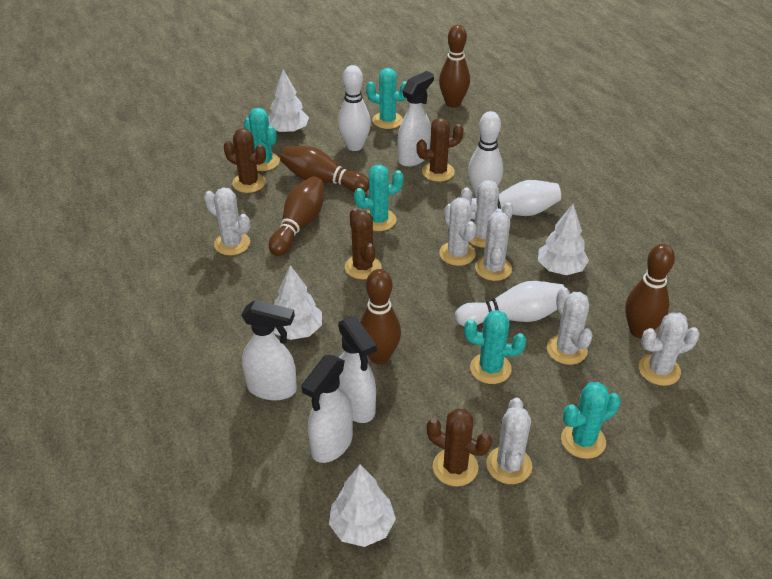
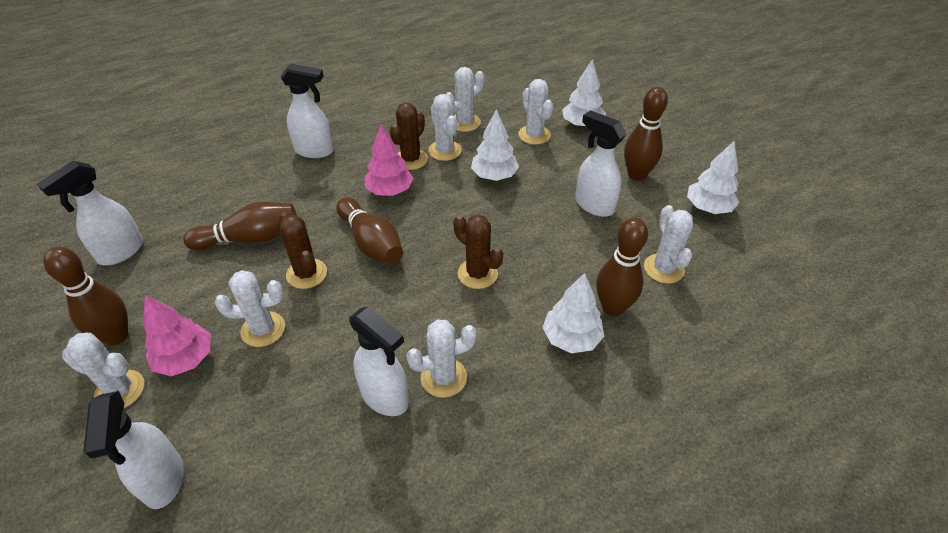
brown cactus: 4 -> 3
pink tree: 0 -> 2
turquoise cactus: 5 -> 0
white bowling pin: 4 -> 0
white spray bottle: 4 -> 5

